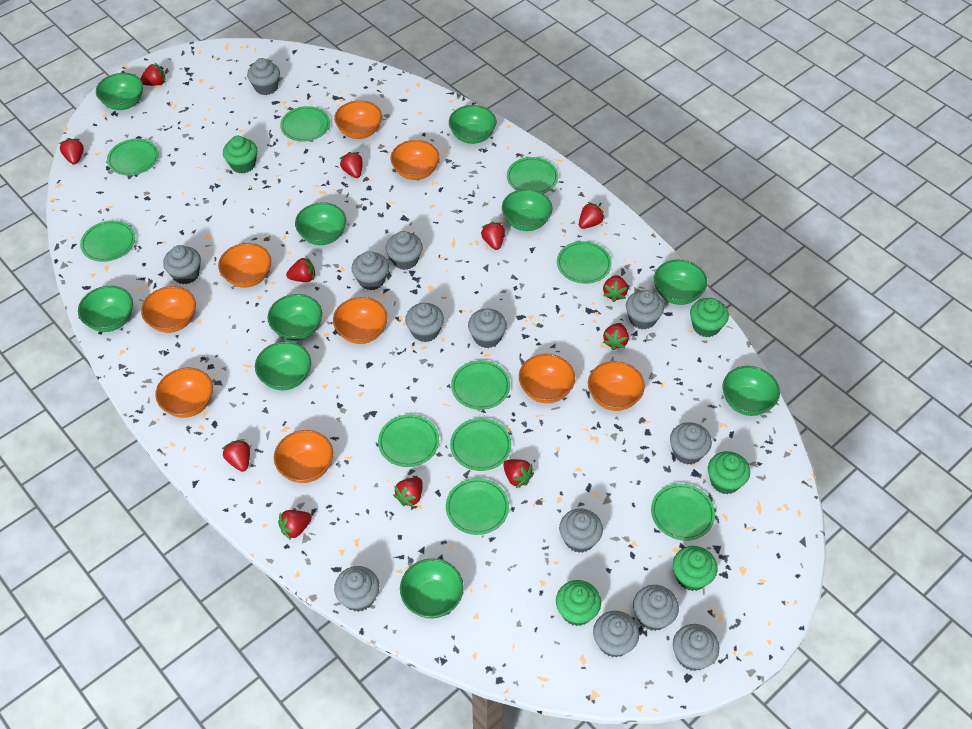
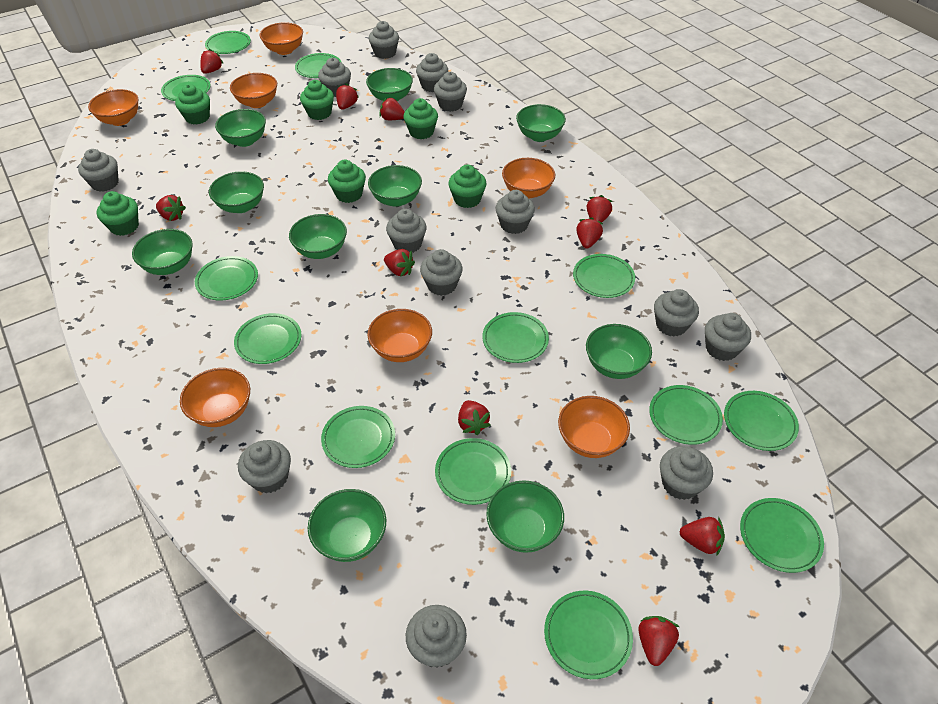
green cupcake: 5 -> 6
green plate: 10 -> 13
orange bowl: 9 -> 7
red strawberry: 12 -> 10

